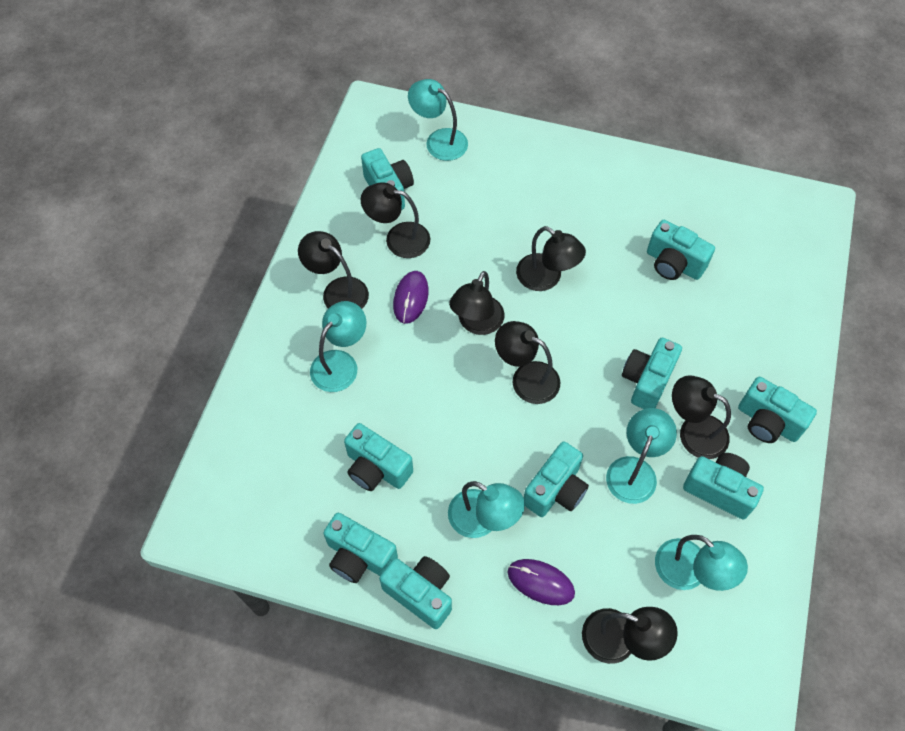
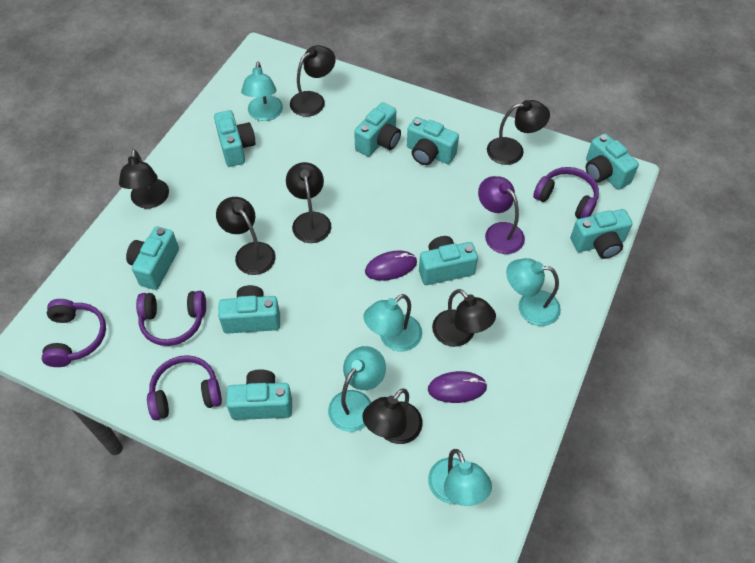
purple headphones: 0 -> 4
purple lamp: 0 -> 1

